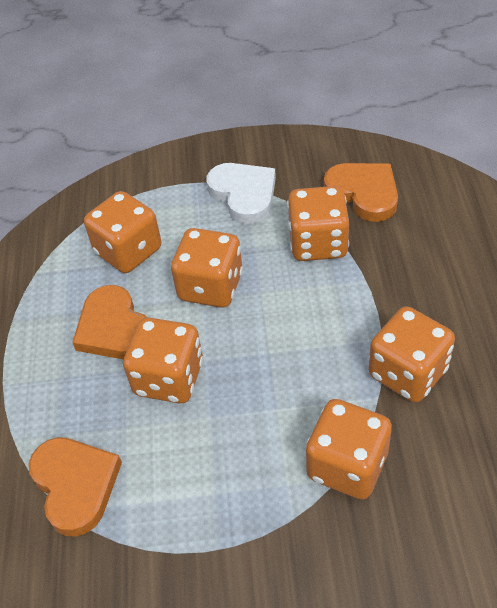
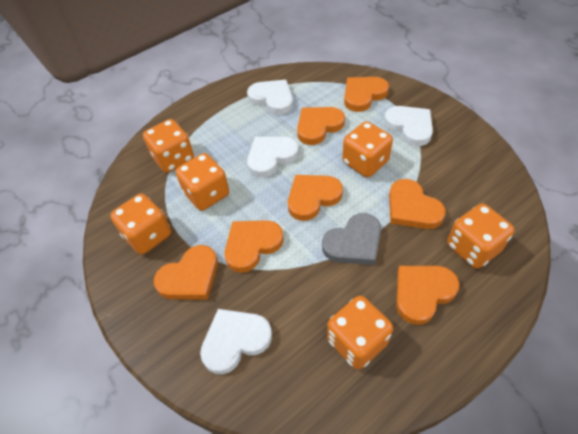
grey heart: 0 -> 1
orange heart: 3 -> 7
white heart: 1 -> 4

